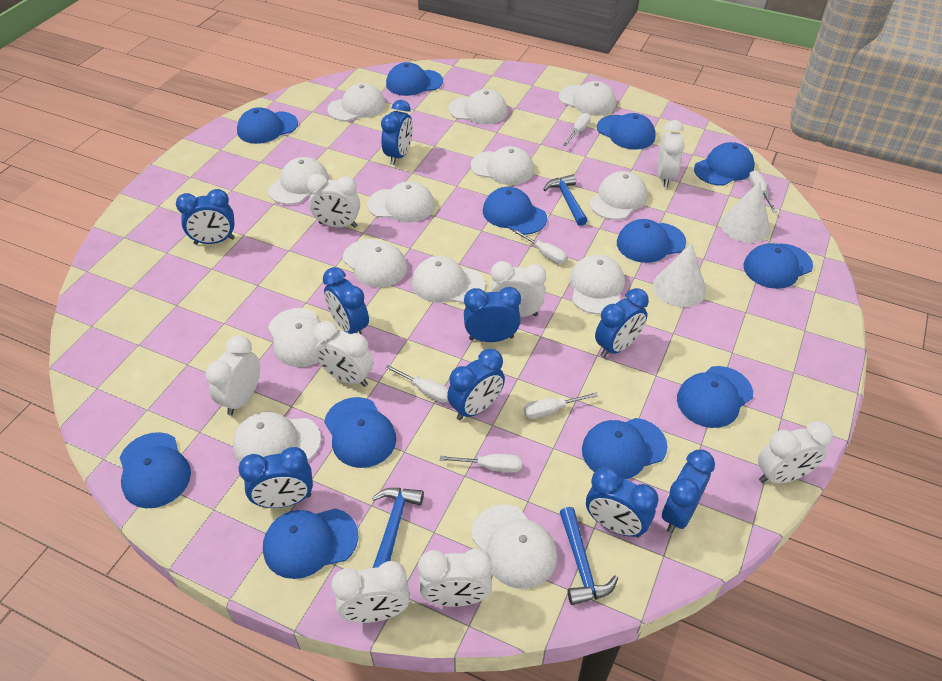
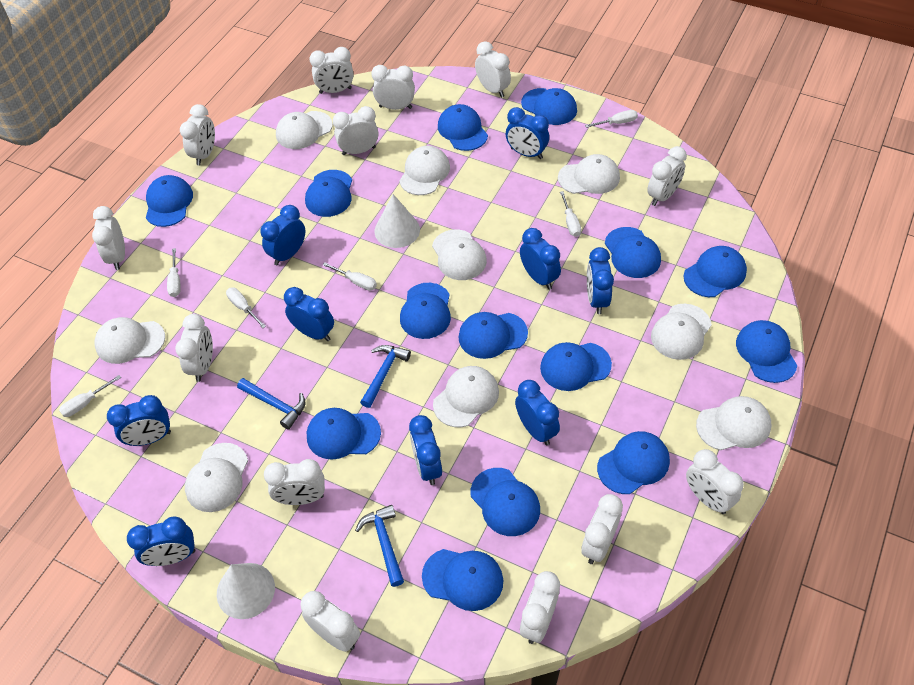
blue cap: 12 -> 14
white cap: 13 -> 9
white clock: 8 -> 13

